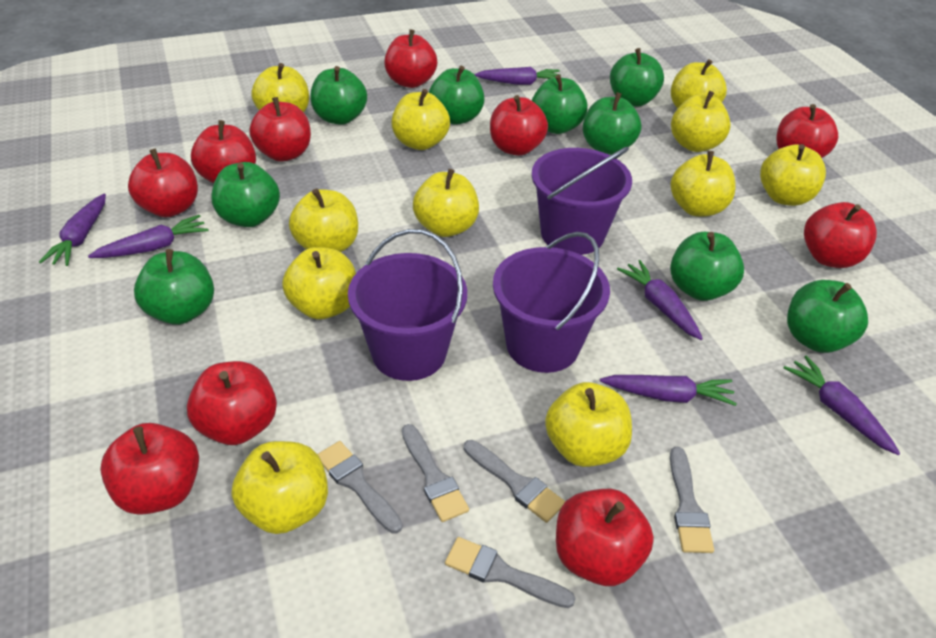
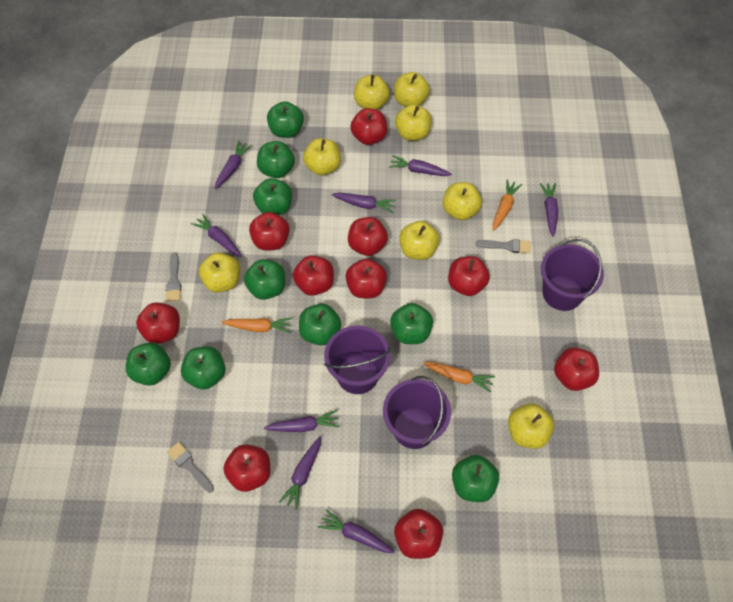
grey brush: 5 -> 3
orange carrot: 0 -> 3
purple carrot: 6 -> 8
yellow apple: 11 -> 8

